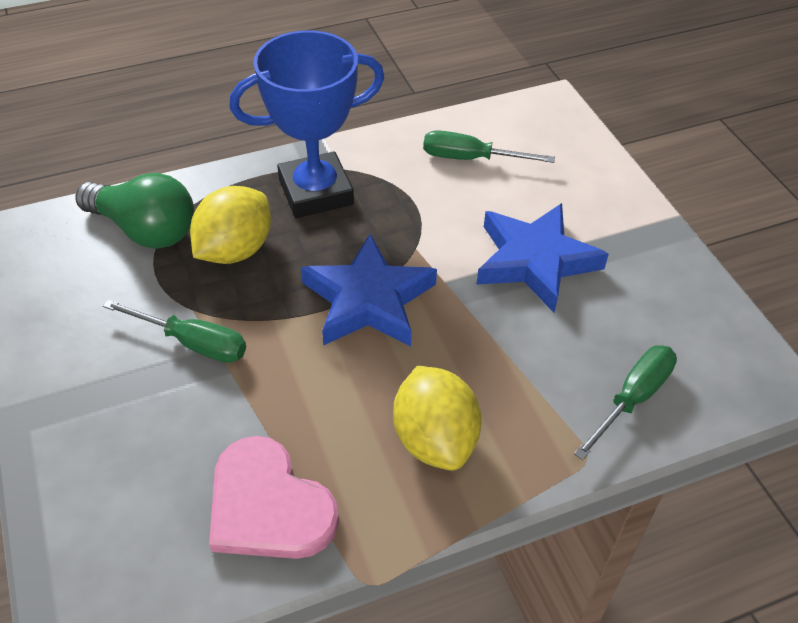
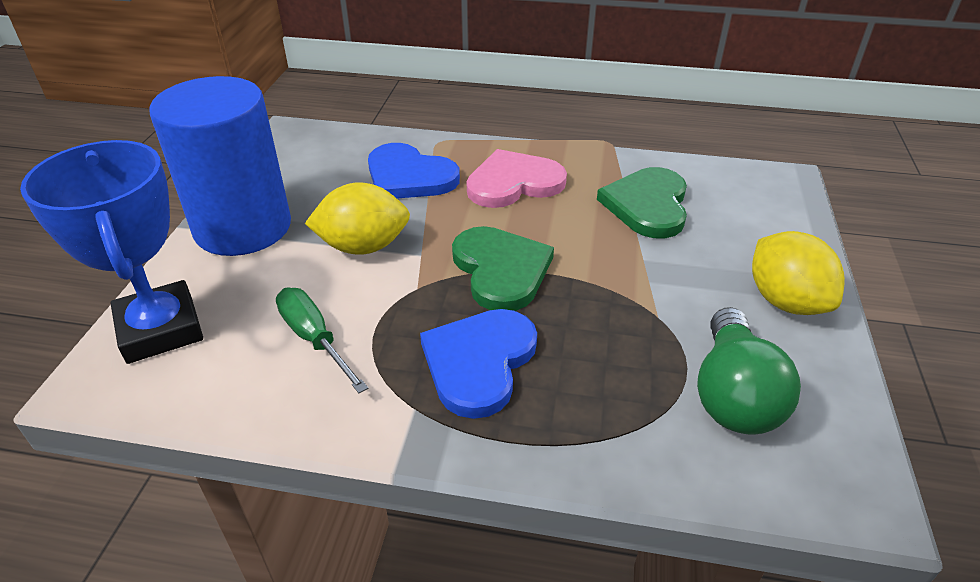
blue cylinder: 0 -> 1
blue heart: 0 -> 2
blue star: 2 -> 0
green heart: 0 -> 2
green screwdriver: 3 -> 1

